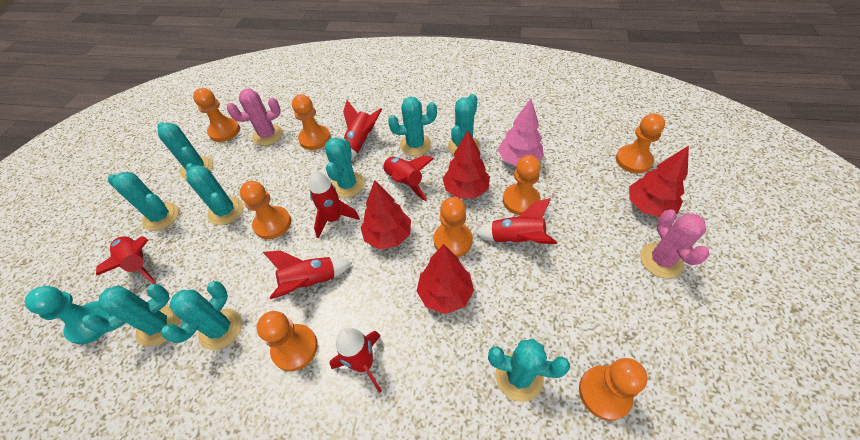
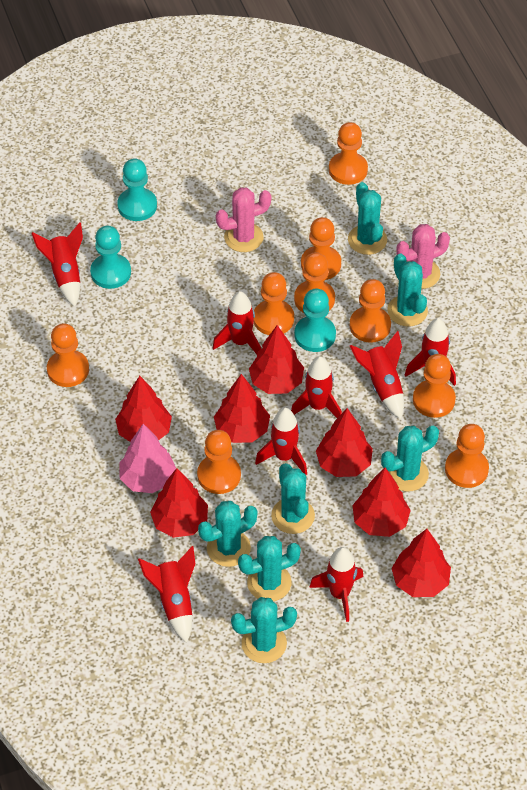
orange pawn: 8 -> 9
red rocket: 7 -> 8
red tree: 4 -> 7
turquoise cactus: 9 -> 7
turquoise pawn: 1 -> 3

